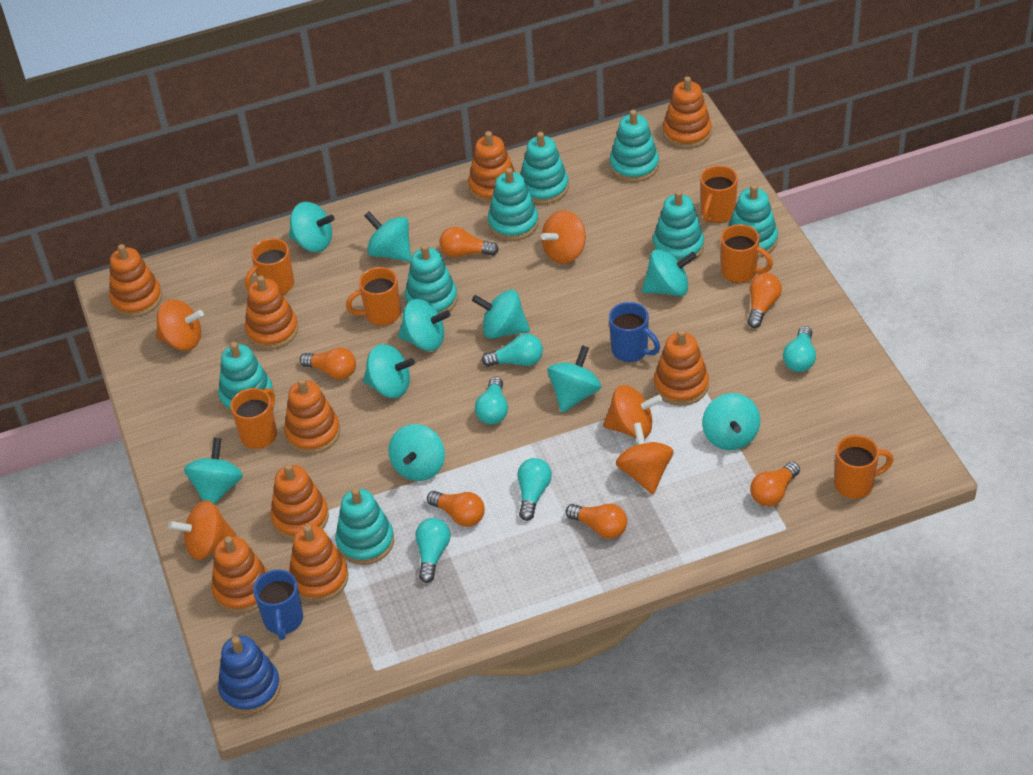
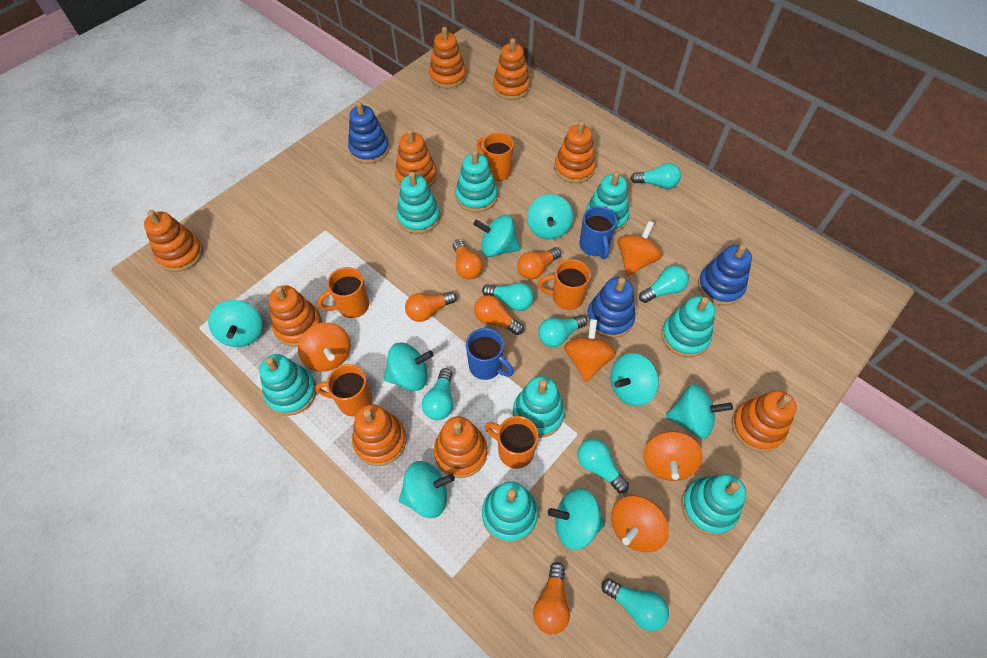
blue stacking toy: 1 -> 3
orange light bulb: 6 -> 5
orange mug: 6 -> 5
turquoise light bulb: 5 -> 7
turquoise spinning top: 10 -> 8

